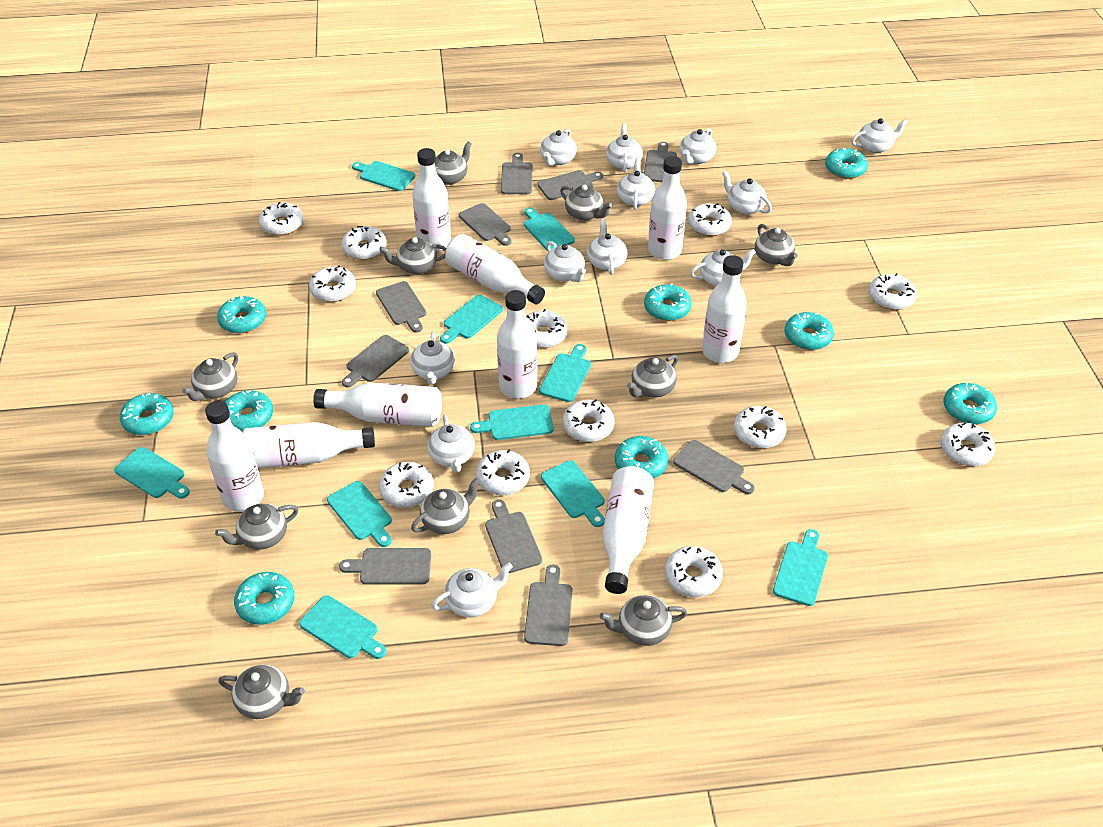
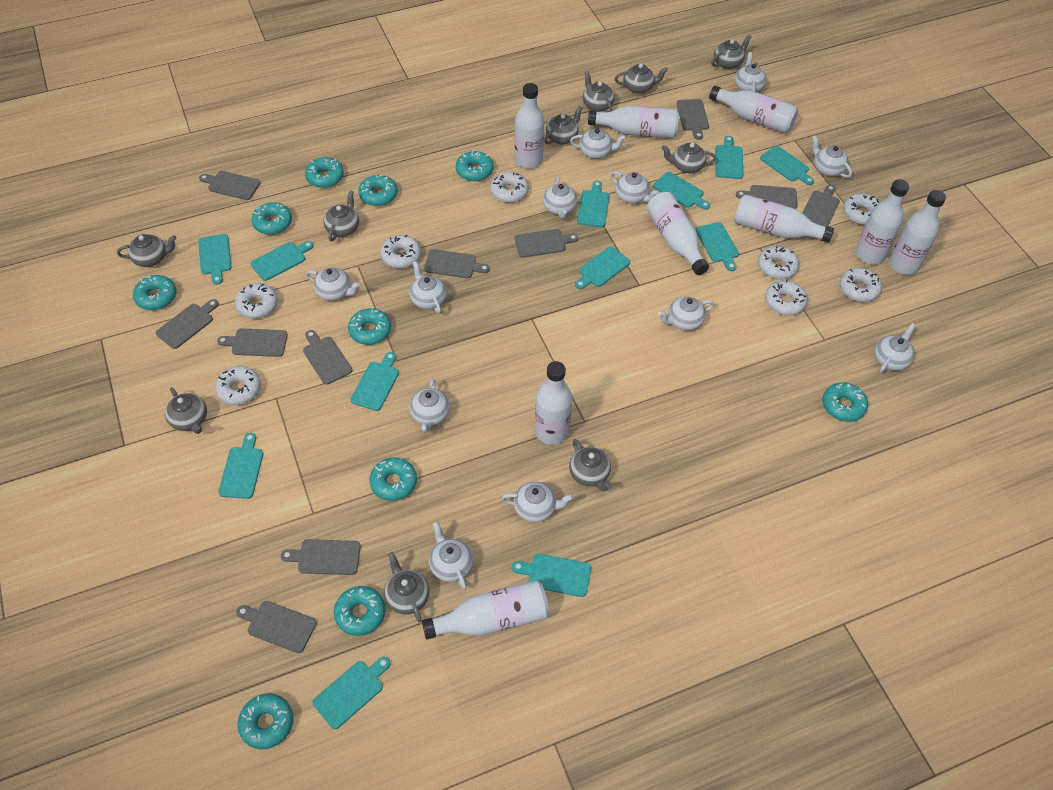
grey cutting board: 10 -> 11
turquoise cutting board: 10 -> 12
turquoise donut: 9 -> 10
white donut: 12 -> 8

